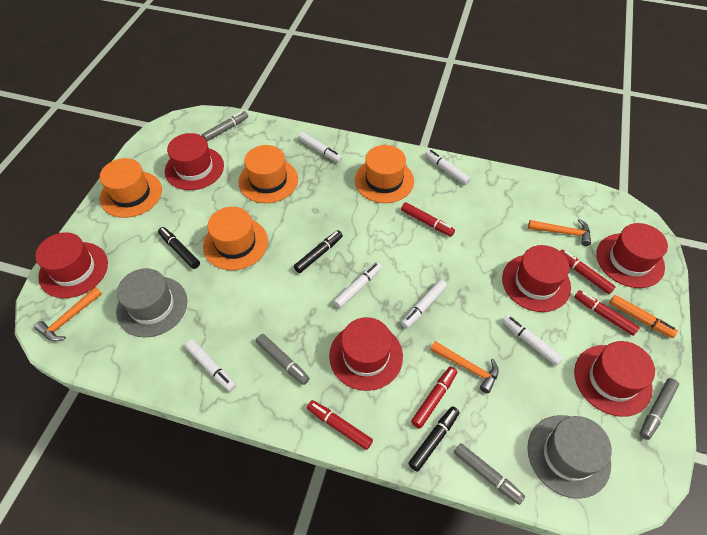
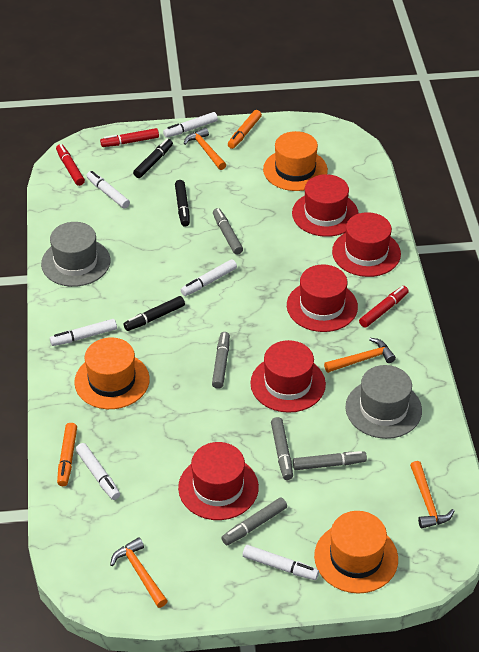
grey marker: 4 -> 5
orange hammer: 3 -> 4
orange hat: 4 -> 3
orange marker: 1 -> 2
red hat: 6 -> 5
red marker: 5 -> 3

